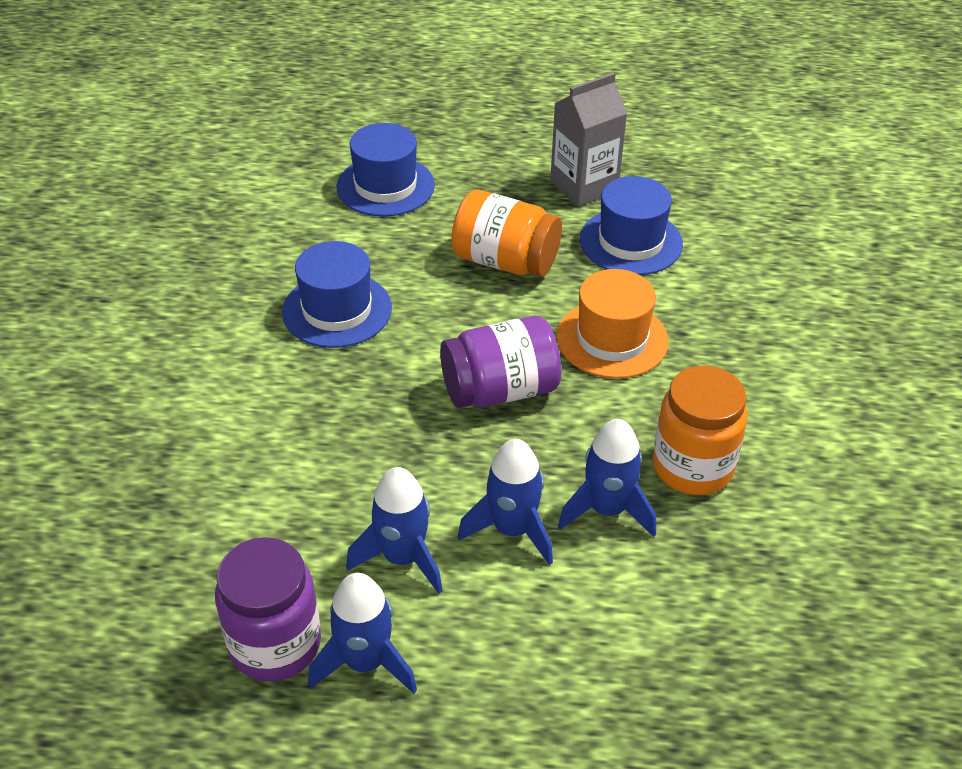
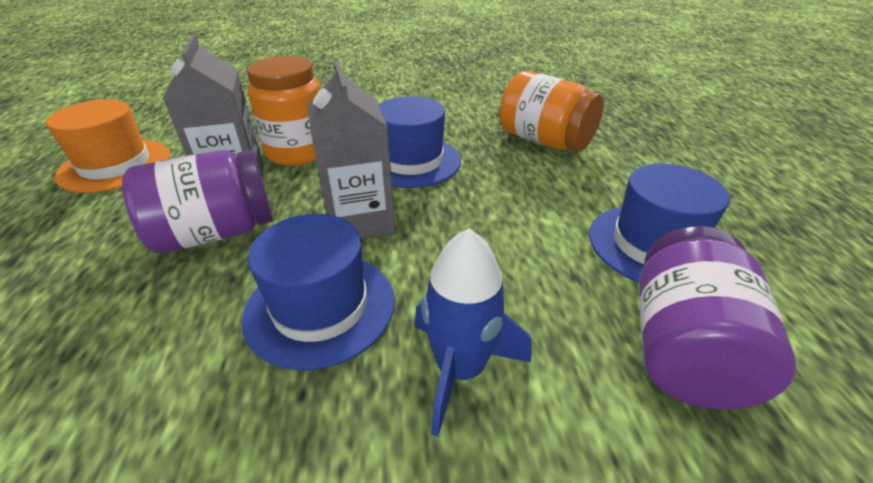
blue rocket: 4 -> 1
grey carton: 1 -> 2

